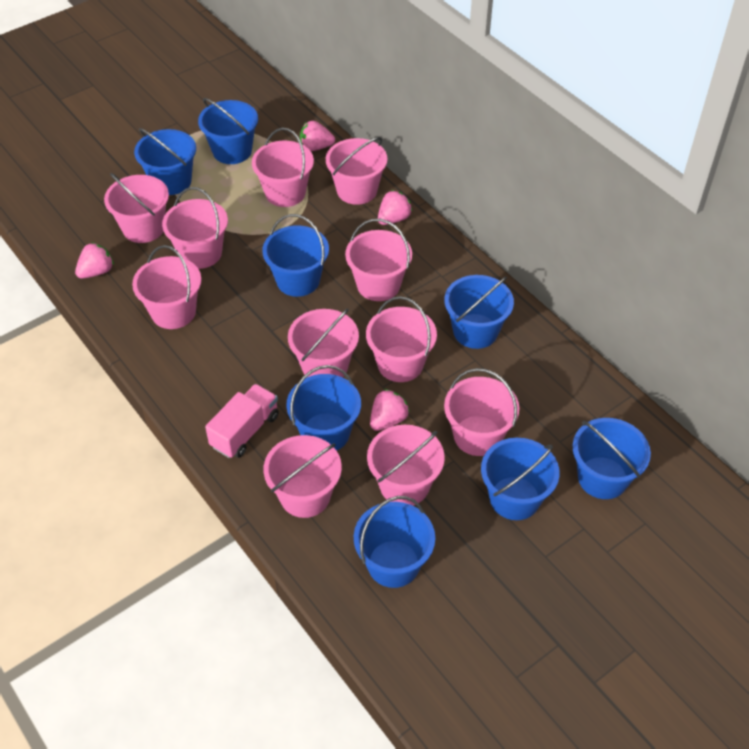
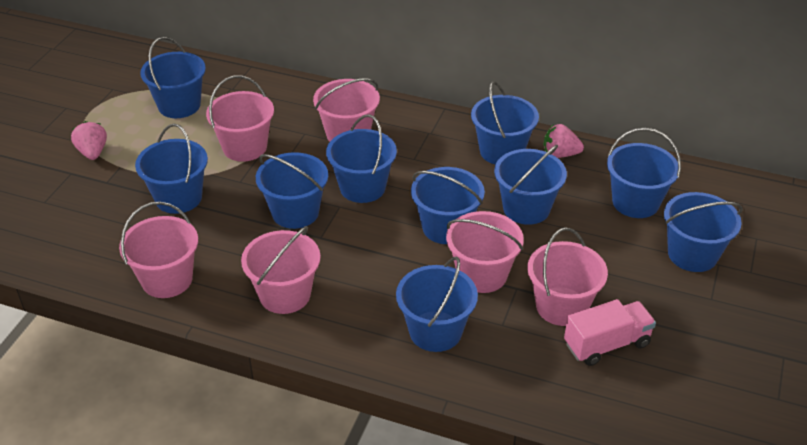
blue bucket: 8 -> 10
pink bucket: 11 -> 6
pink strawberry: 4 -> 2

